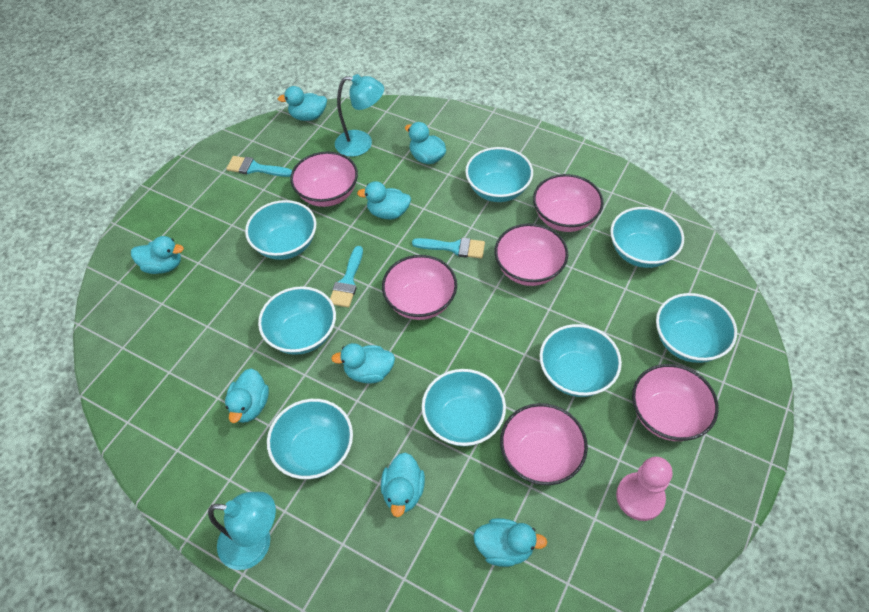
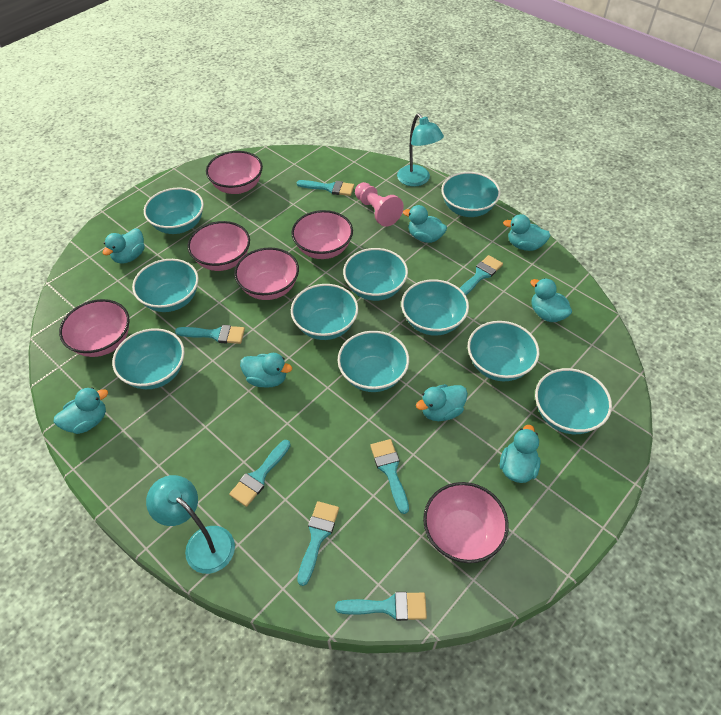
turquoise bowl: 8 -> 10
turquoise brush: 3 -> 7

